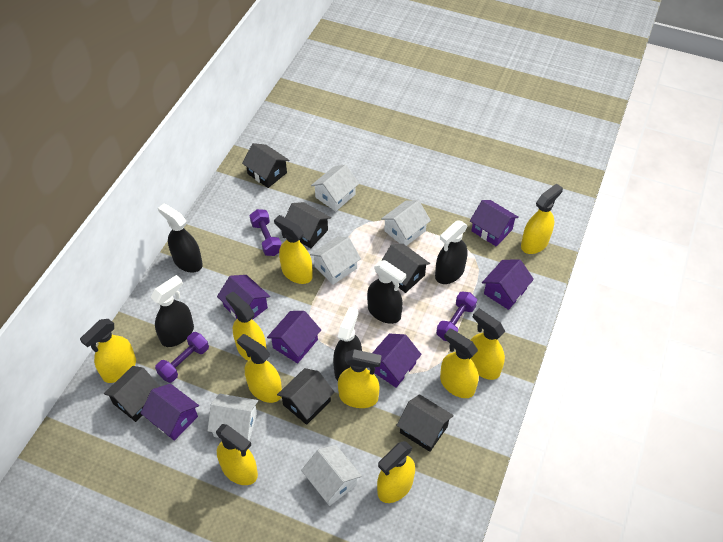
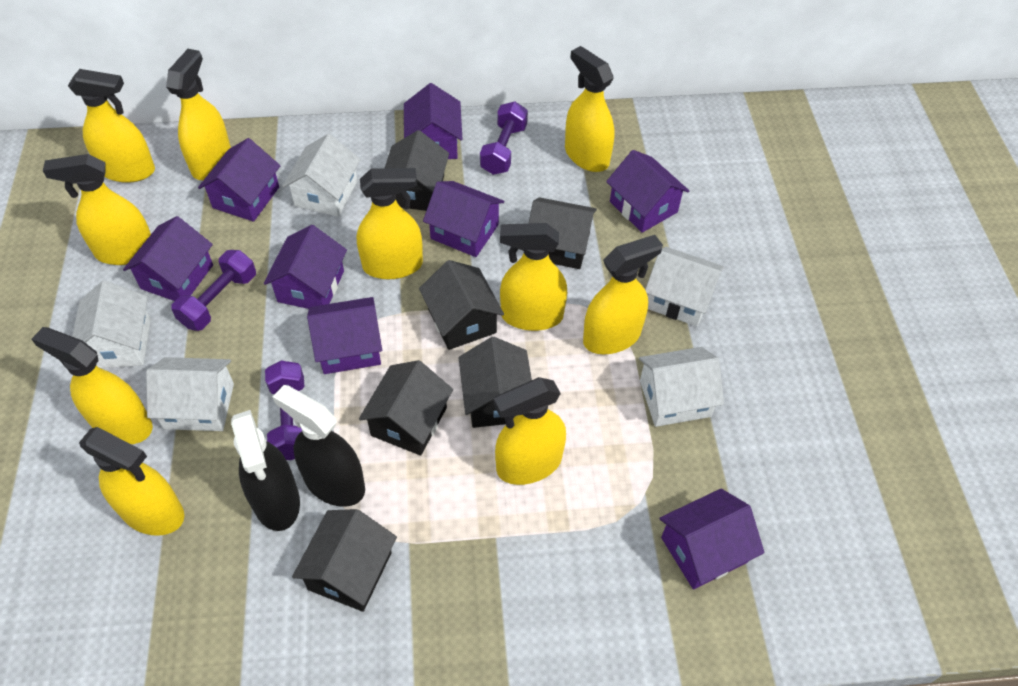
black spray bottle: 5 -> 2
purple house: 6 -> 8

